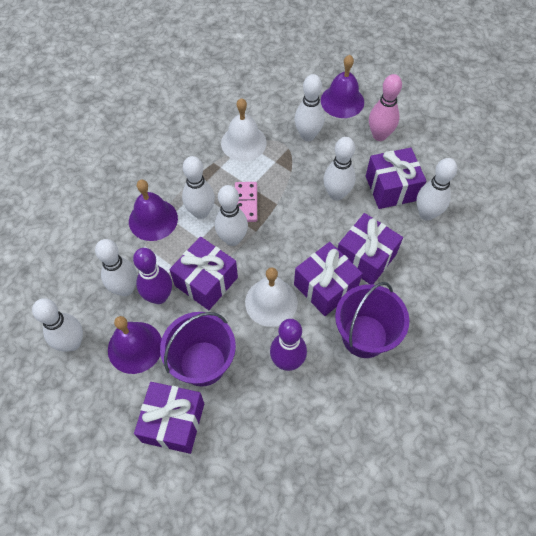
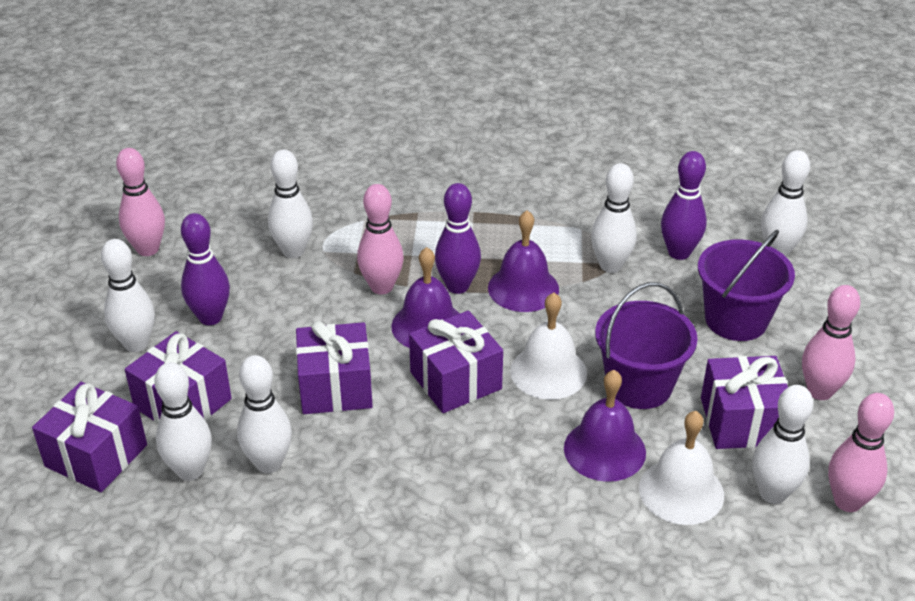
pink bowling pin: 1 -> 4
pink domino: 1 -> 0
purple bowling pin: 2 -> 3

